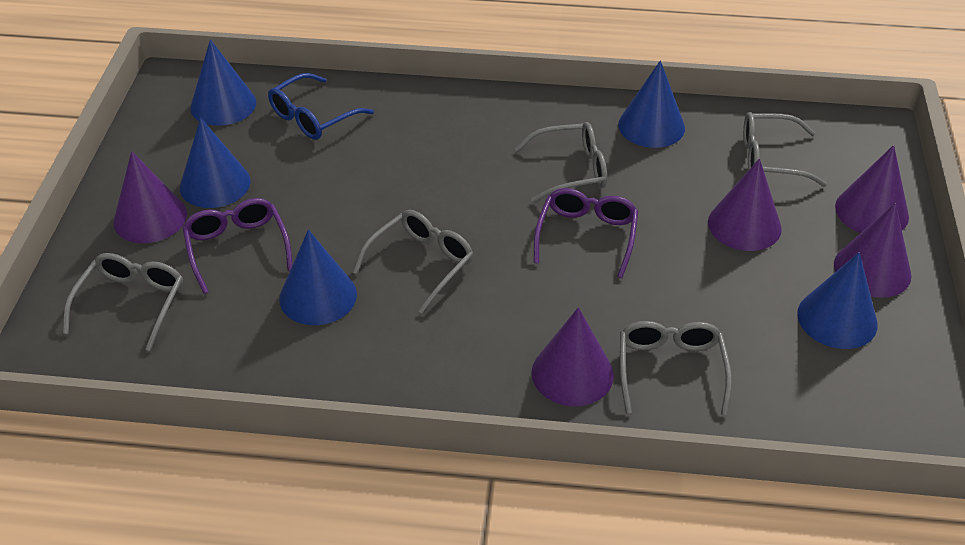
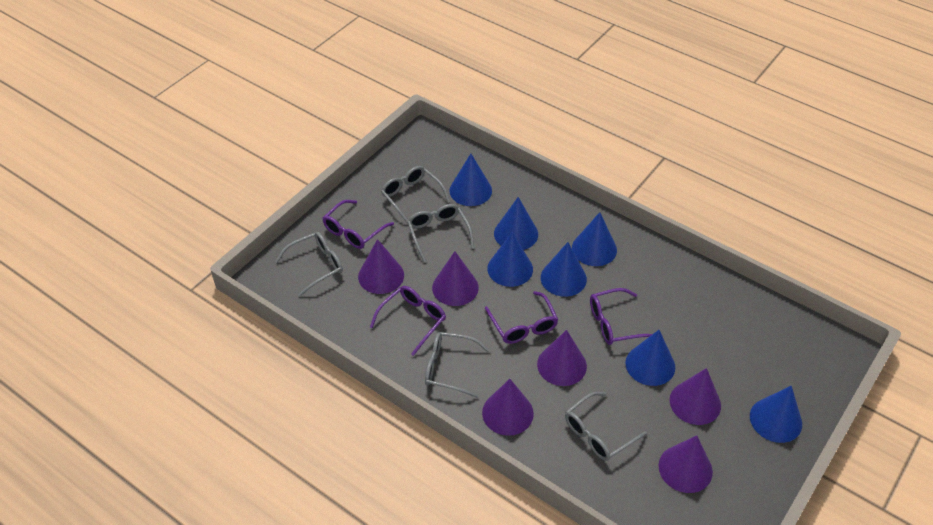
blue cone: 5 -> 7
blue glasses: 1 -> 0
purple cone: 5 -> 6
purple glasses: 2 -> 4

